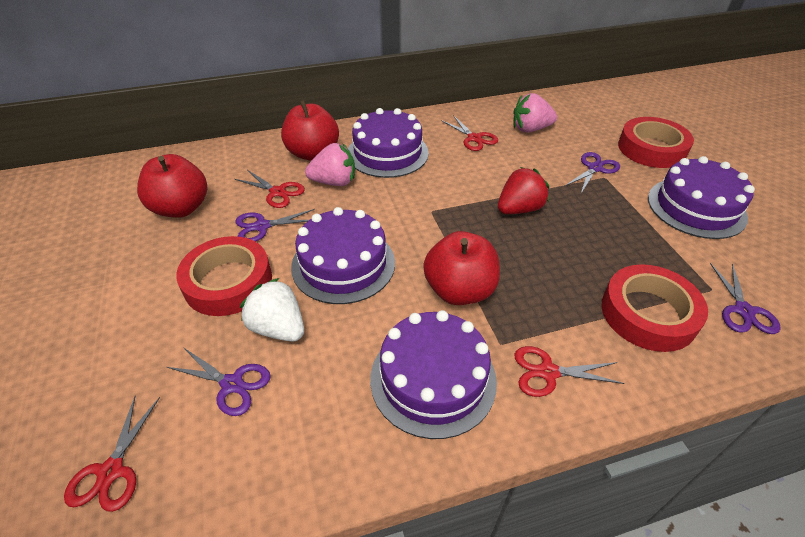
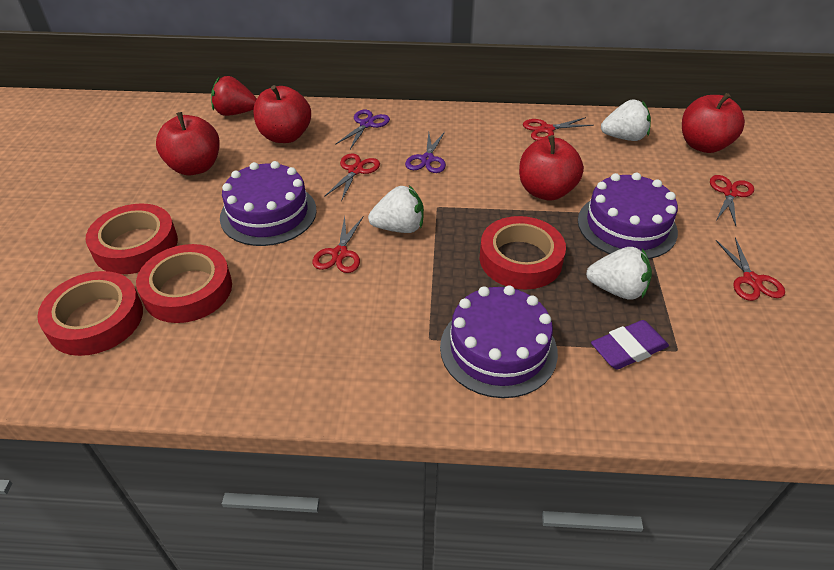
pink strawberry: 2 -> 0
purple cake: 4 -> 3
purple eraser: 0 -> 1
purple scissors: 4 -> 2
red apple: 3 -> 4
red scissors: 4 -> 5
red tape: 3 -> 4
white strawberry: 1 -> 3

